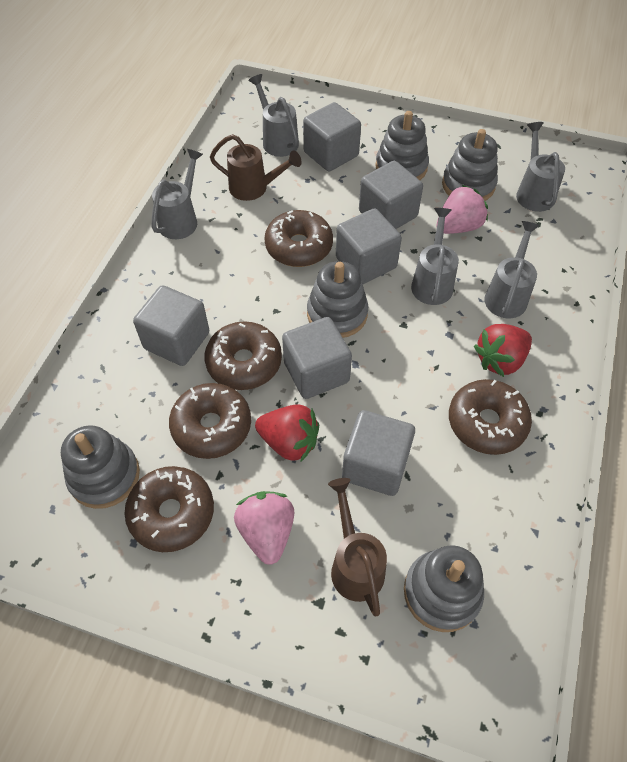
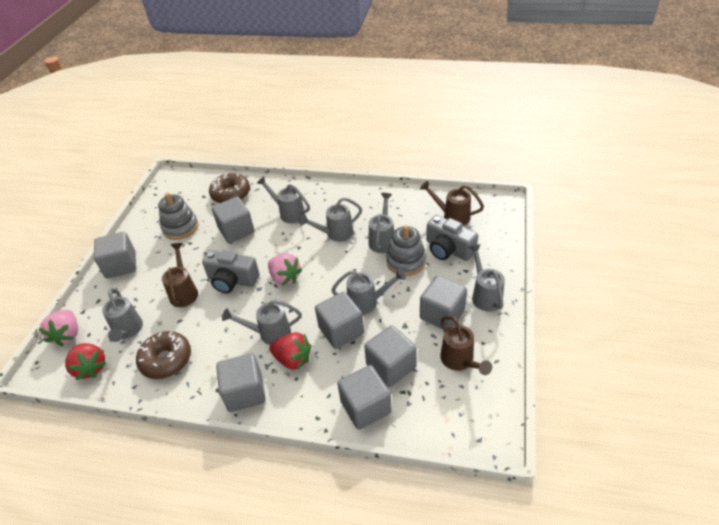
brown donut: 5 -> 2
brown watering can: 2 -> 3
grey camera: 0 -> 2
grey cube: 6 -> 7
grey stacking toy: 5 -> 2
grey watering can: 5 -> 7

